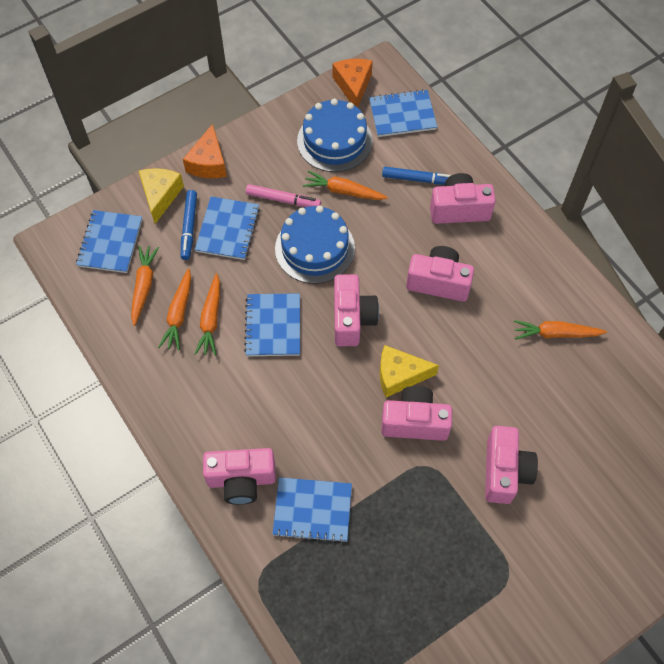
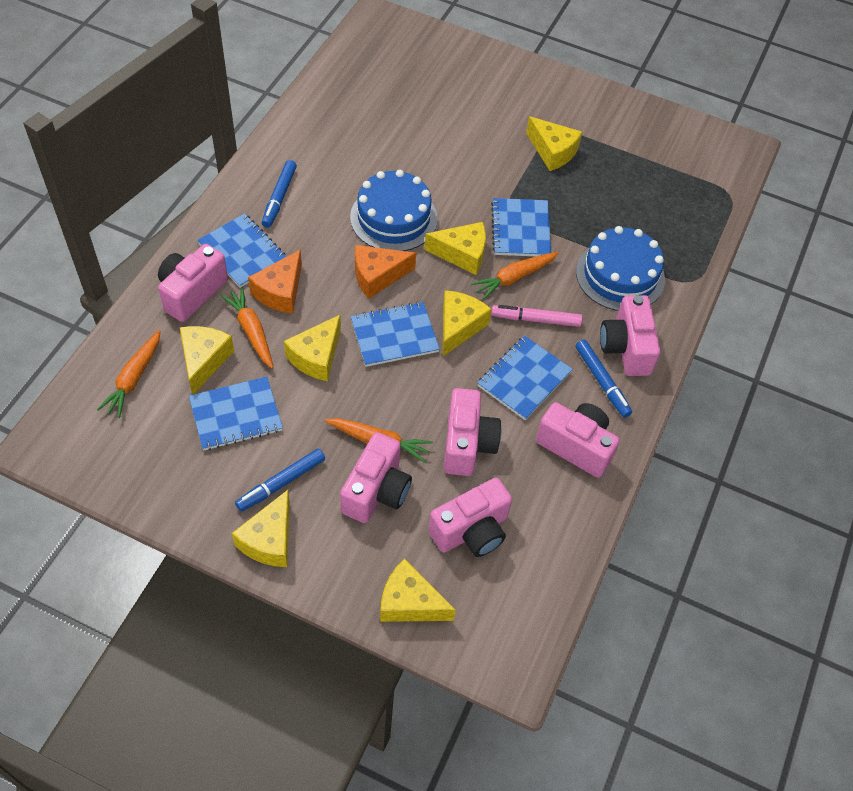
blue marker: 2 -> 3
orange carrot: 5 -> 4
yellow cheese: 2 -> 7

